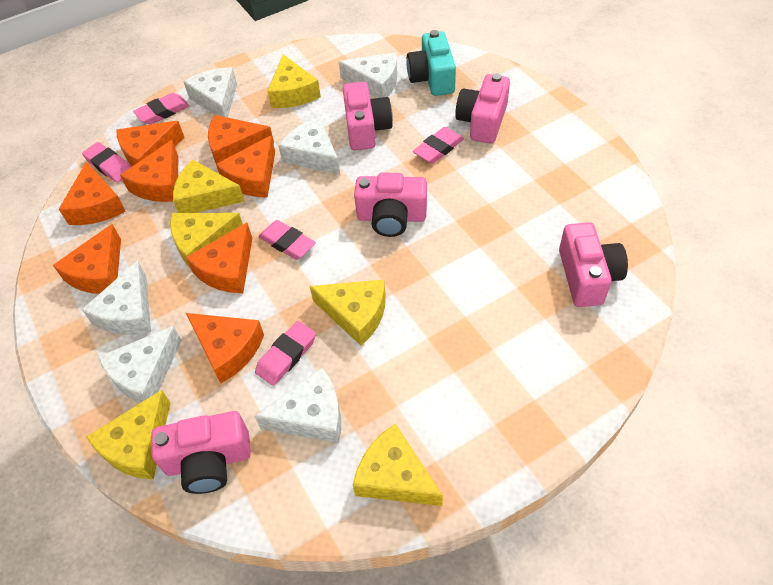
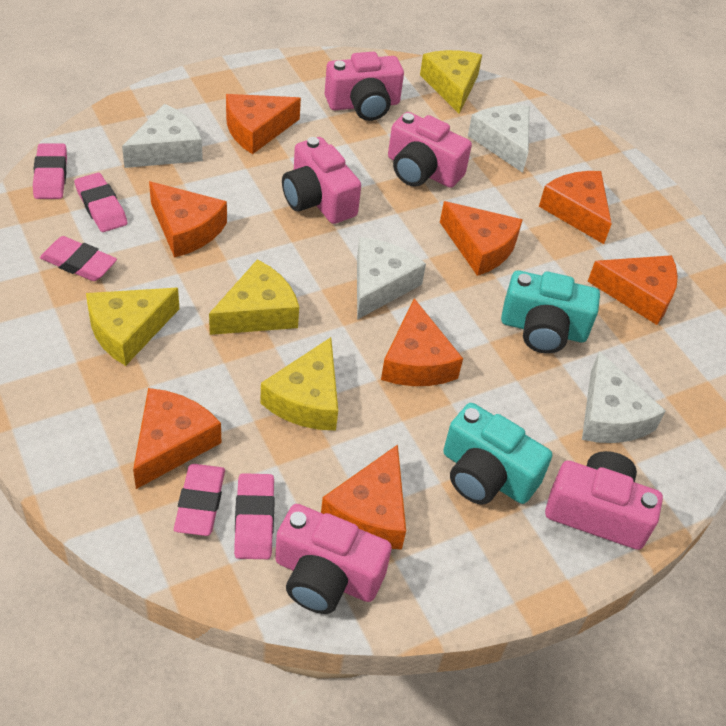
turquoise camera: 1 -> 2
white cheese: 6 -> 4
yellow cheese: 6 -> 4

